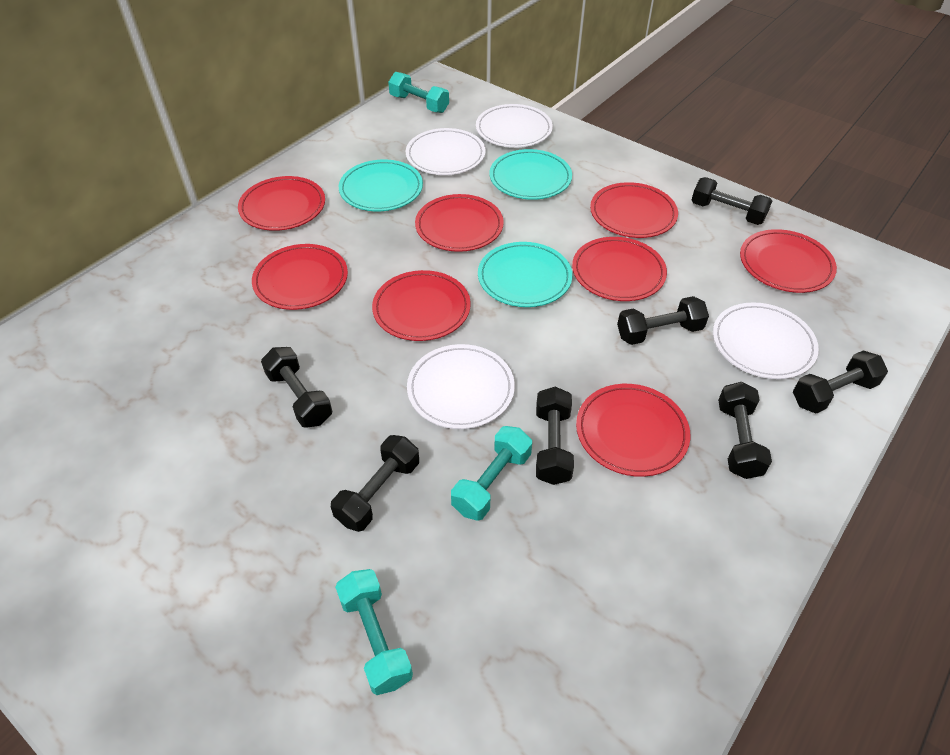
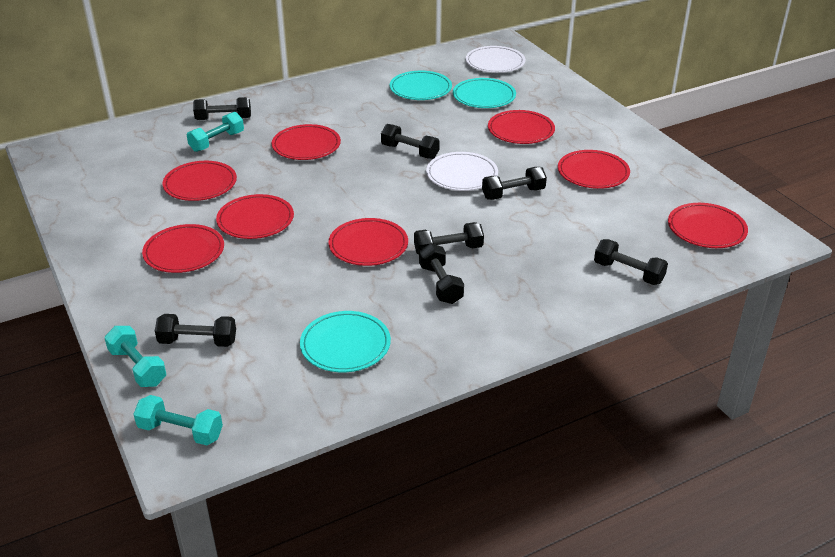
white plate: 4 -> 2

